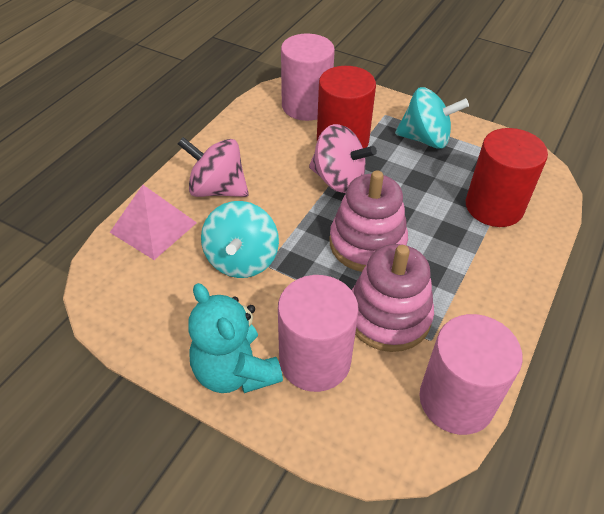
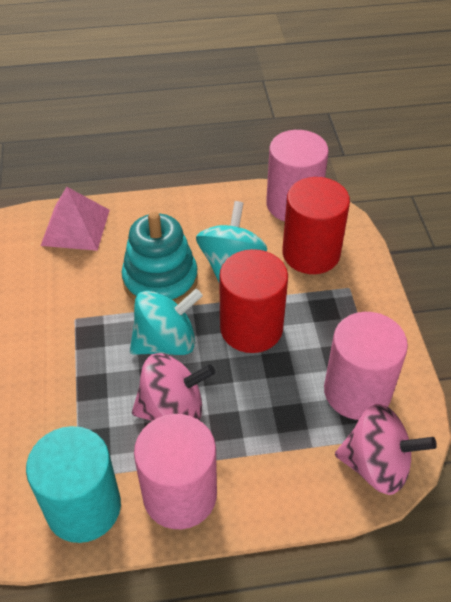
pink stacking toy: 2 -> 0
turquoise cylinder: 0 -> 1
turquoise stacking toy: 0 -> 1
turquoise teddy bear: 1 -> 0

